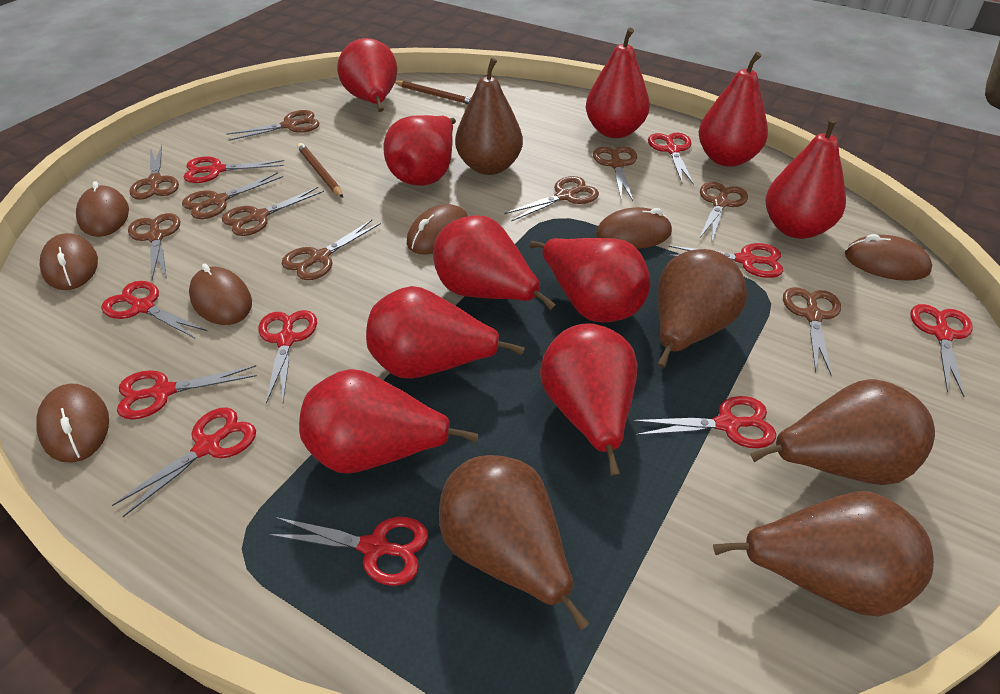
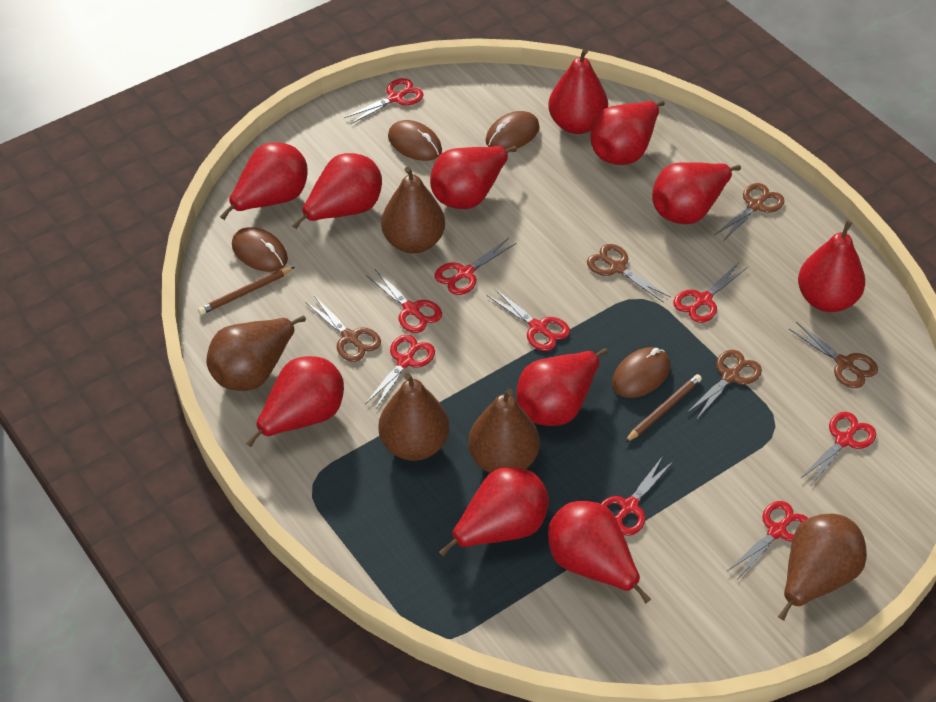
brown mouse: 7 -> 4
brown scissors: 10 -> 5
red pear: 10 -> 11
red scissors: 10 -> 9

